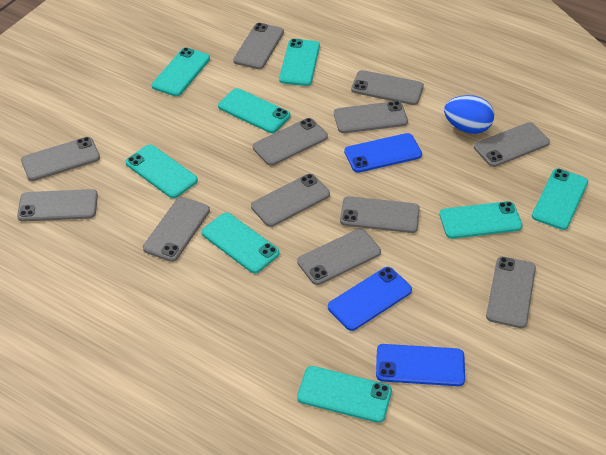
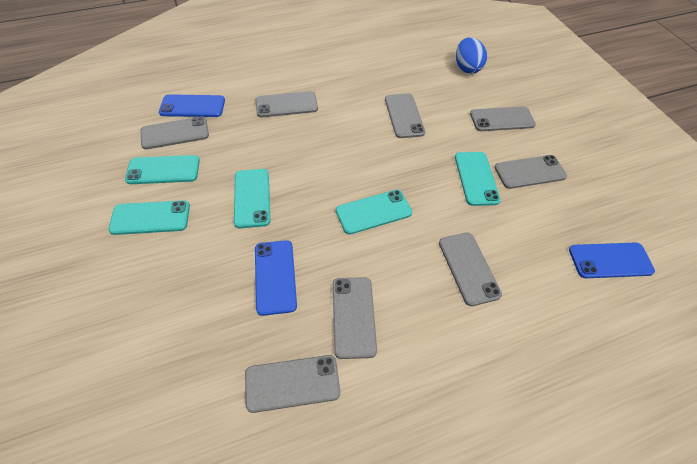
grey phone: 12 -> 8
turquoise phone: 8 -> 5

